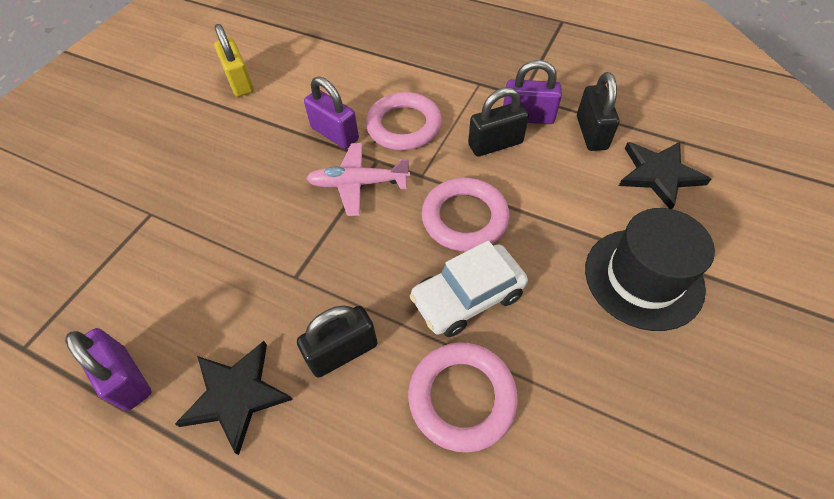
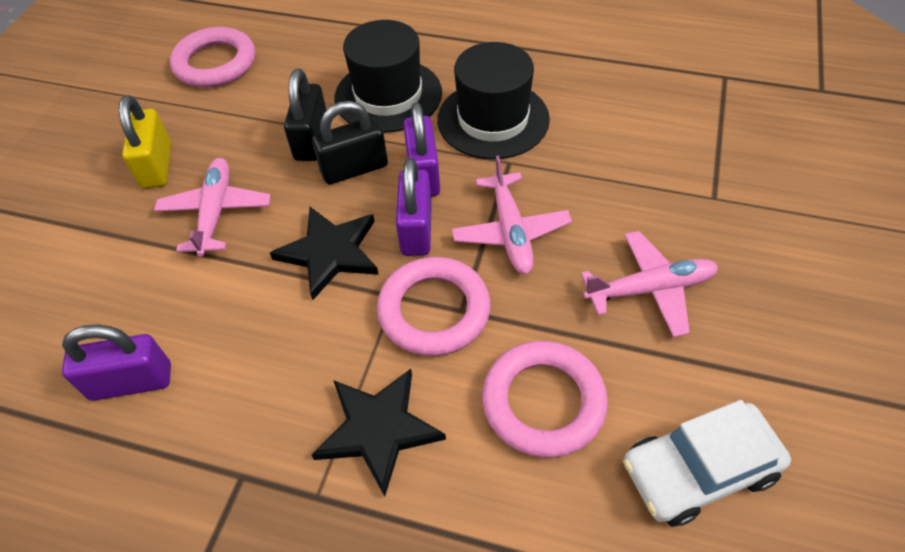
black hat: 1 -> 2
black padlock: 3 -> 2
pink plane: 1 -> 3

